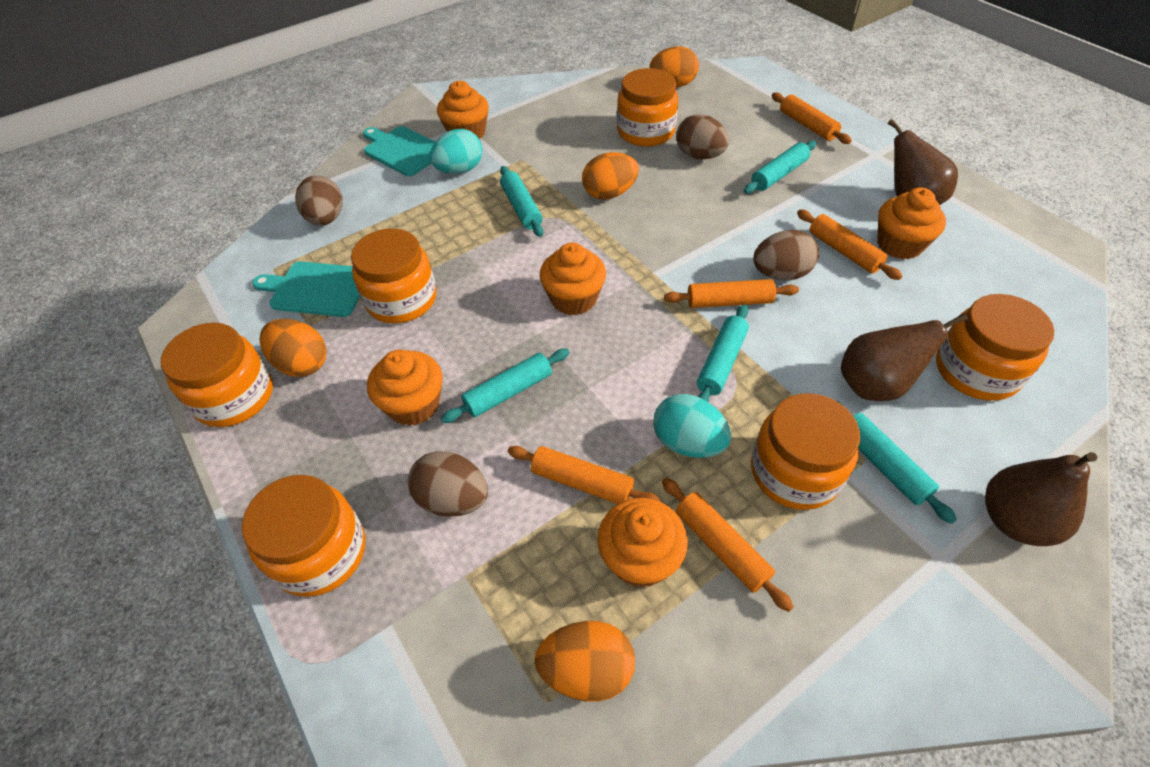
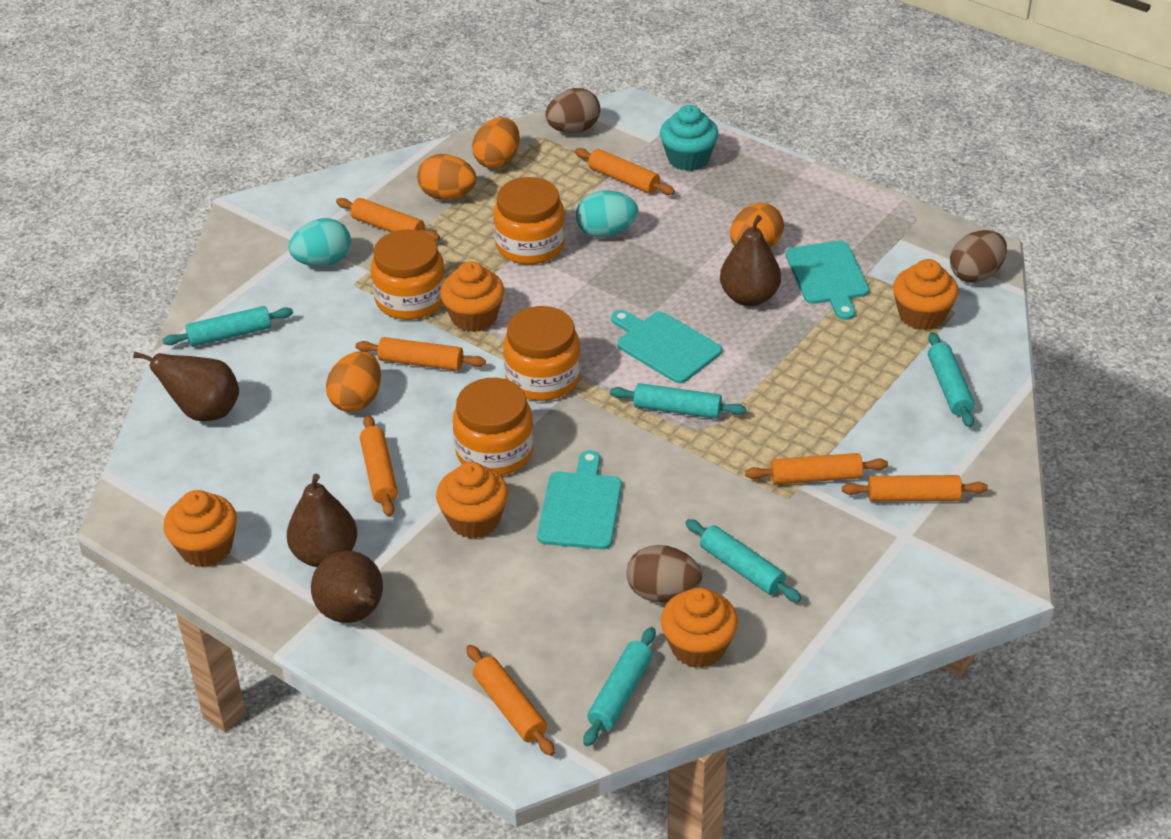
brown egg: 4 -> 3
brown pear: 3 -> 4
orange jar: 6 -> 4
orange rolling pin: 5 -> 7
turquoise cupcake: 0 -> 1
turquoise cutting board: 2 -> 3

